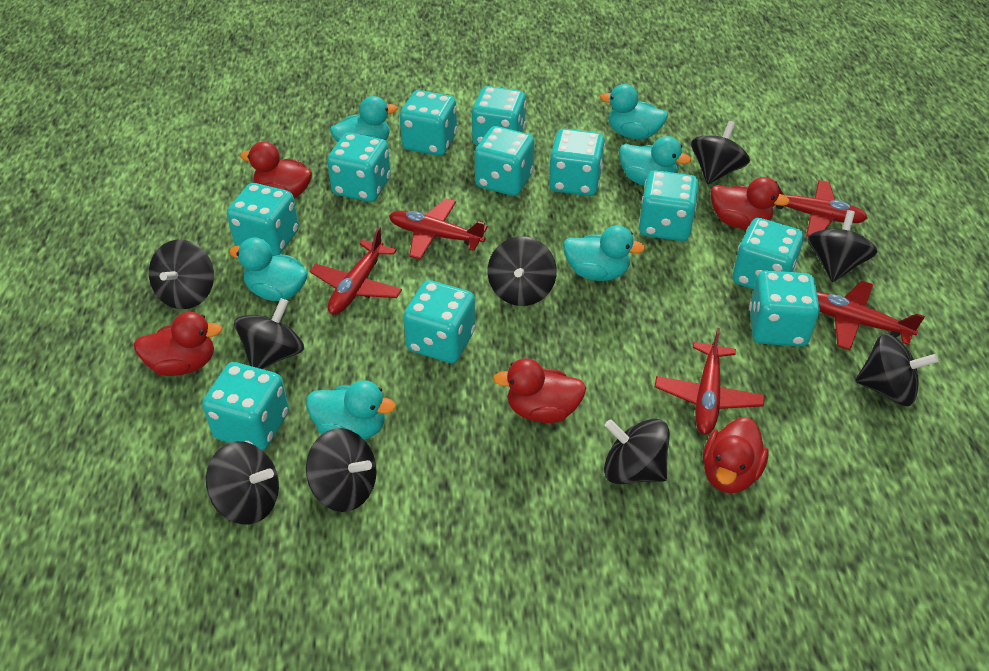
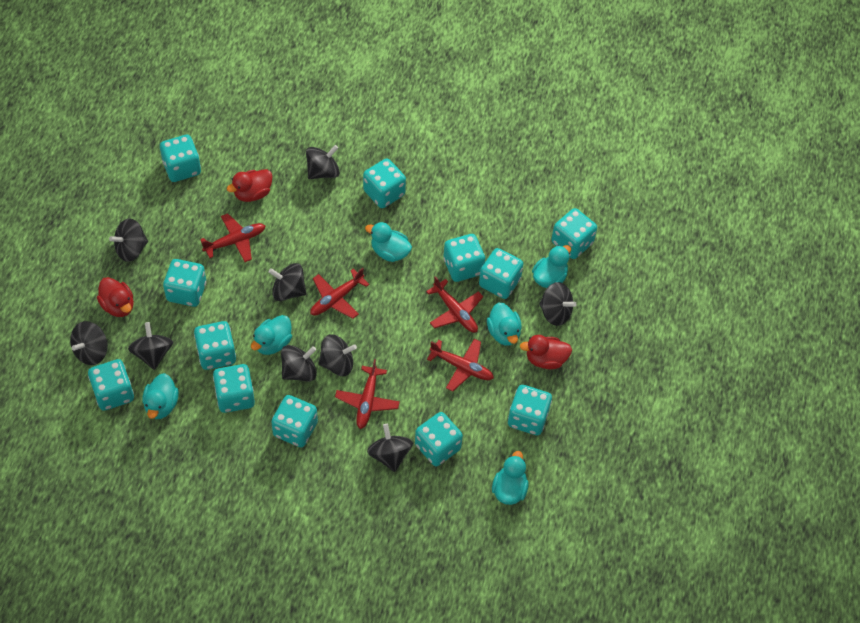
red duck: 5 -> 3
turquoise dice: 11 -> 12

